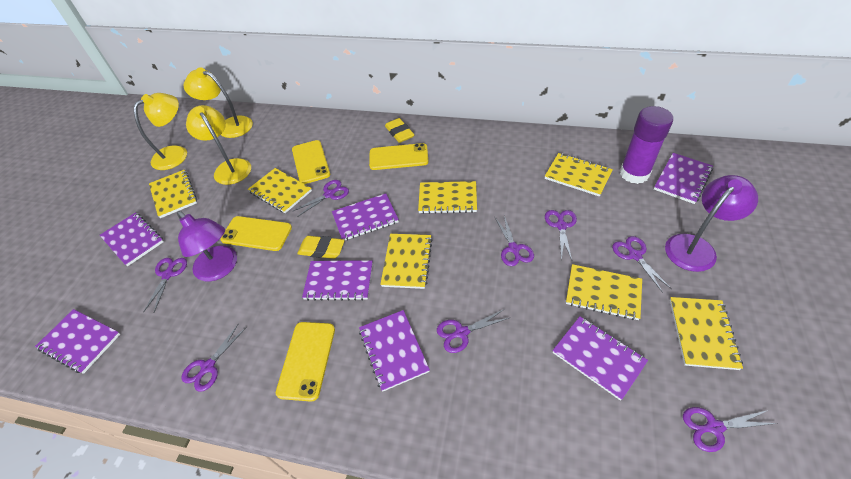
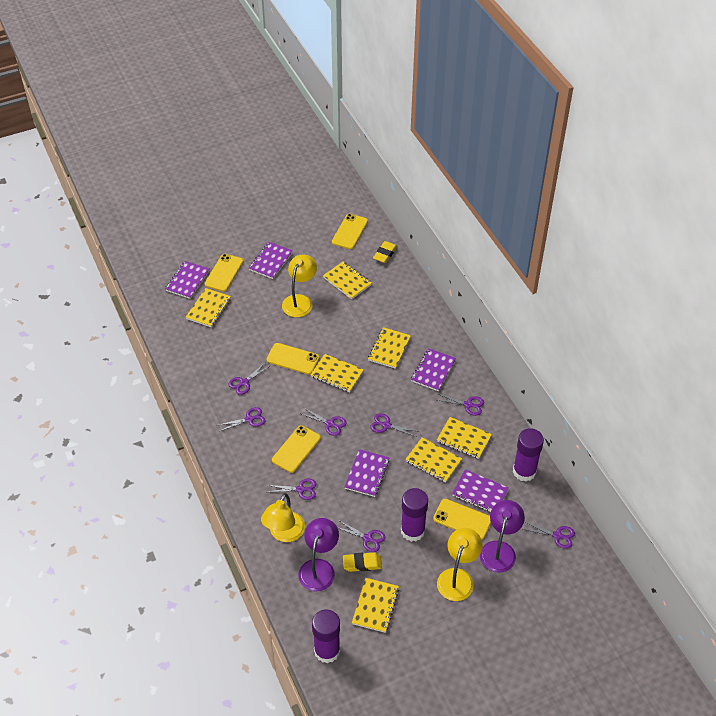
purple glue stick: 1 -> 3
purple notebook: 7 -> 5
yellow phone: 4 -> 5

